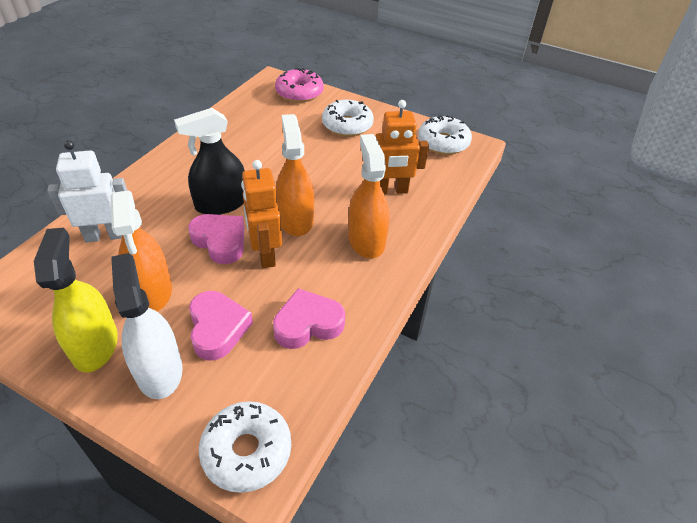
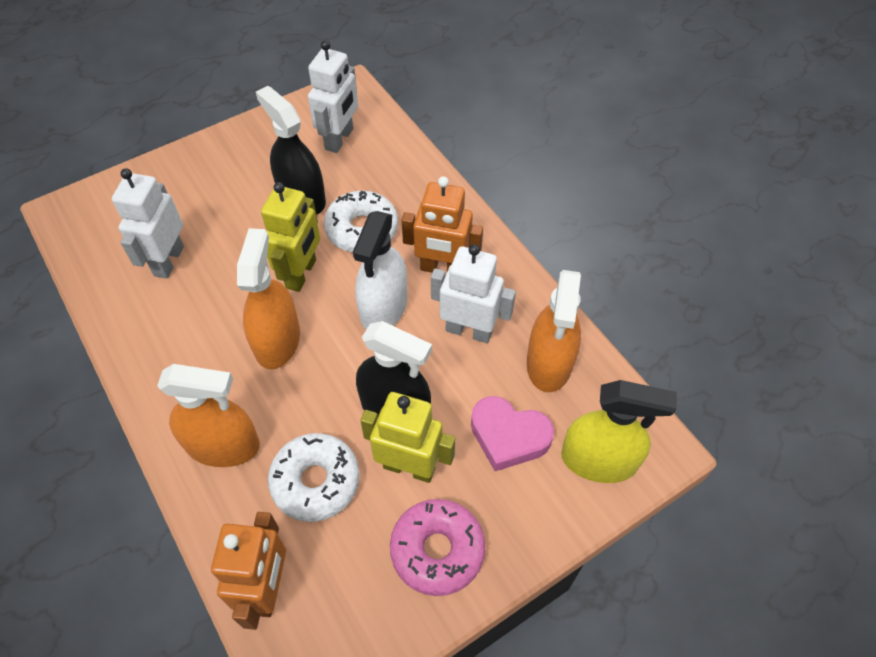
black spray bottle: 1 -> 2
pink heart: 3 -> 1
white donut: 3 -> 2
white robot: 1 -> 3
yellow robot: 0 -> 2

